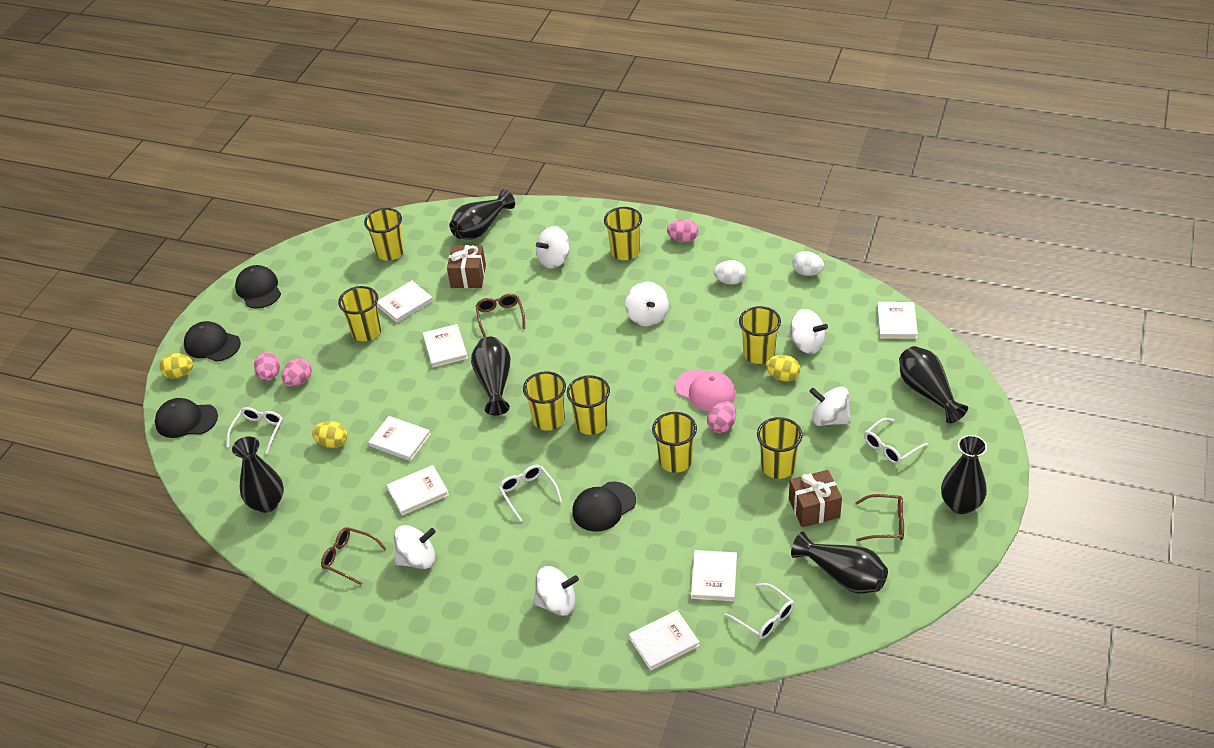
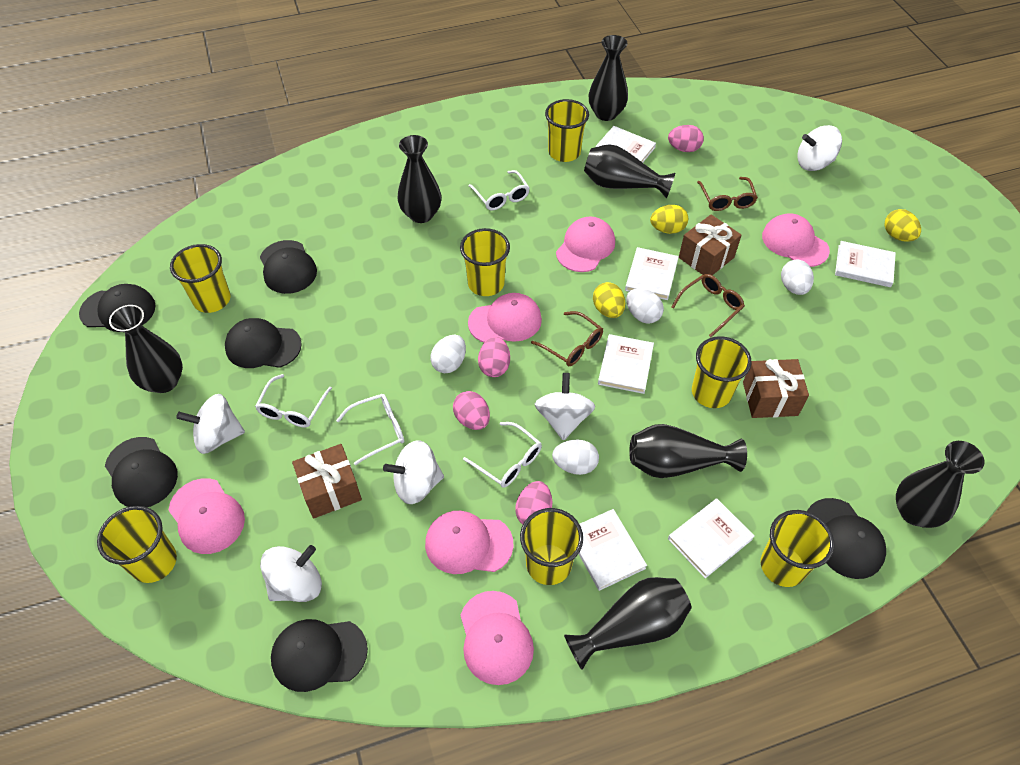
black cap: 4 -> 6
black vase: 6 -> 7
brown gift: 2 -> 3
pink cap: 1 -> 6
white book: 7 -> 6
white egg: 2 -> 4
white spinning top: 6 -> 5
yellow cup: 8 -> 7

